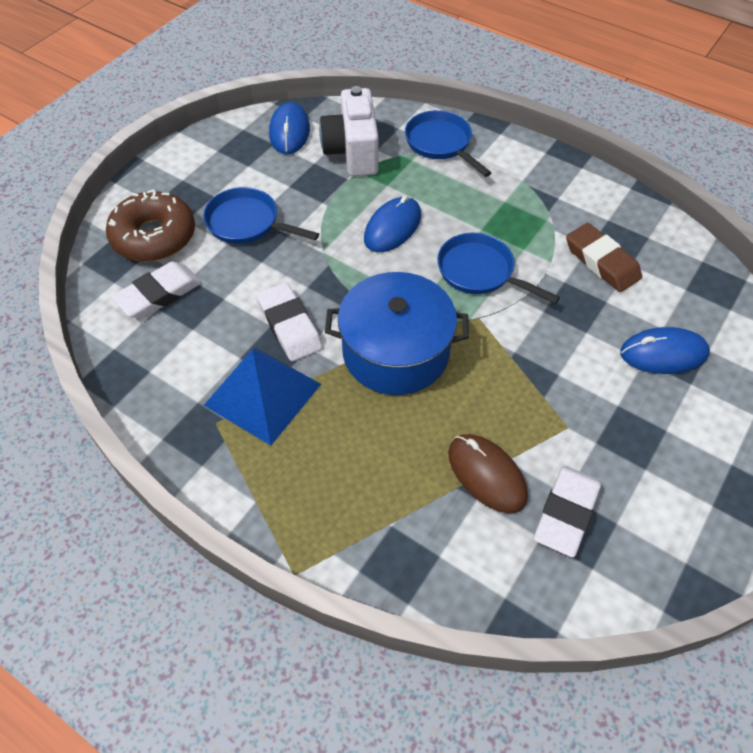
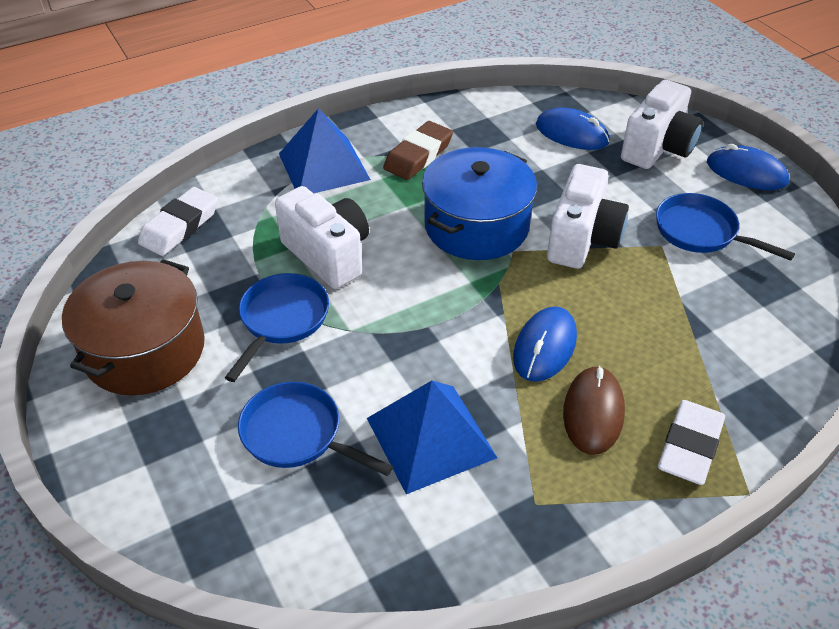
blue pyramid: 1 -> 2
brown donut: 1 -> 0
brown pot: 0 -> 1
white camera: 1 -> 3
white eraser: 3 -> 2

